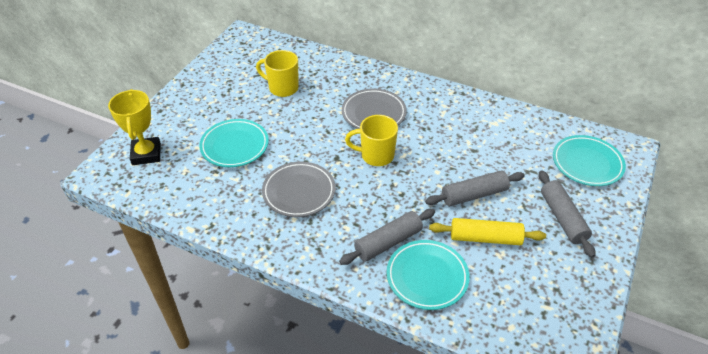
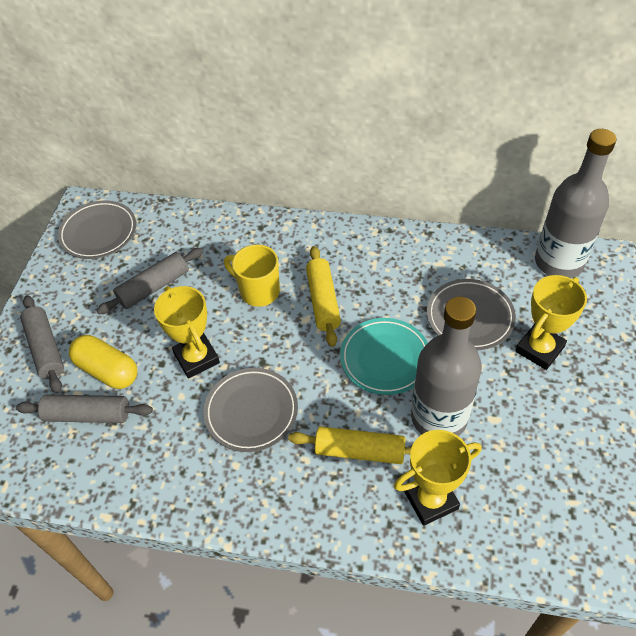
grey bottle: 0 -> 2
grey plate: 2 -> 3
turquoise plate: 3 -> 1
yellow capsule: 0 -> 1
yellow mug: 2 -> 1
yellow rolling pin: 1 -> 2
yellow trophy: 1 -> 3

